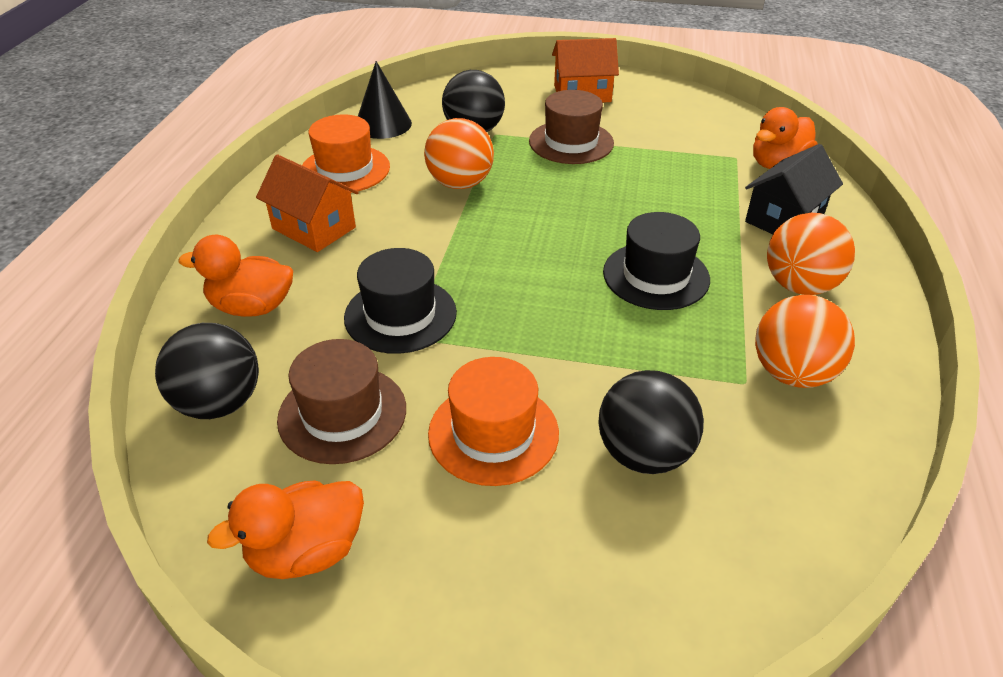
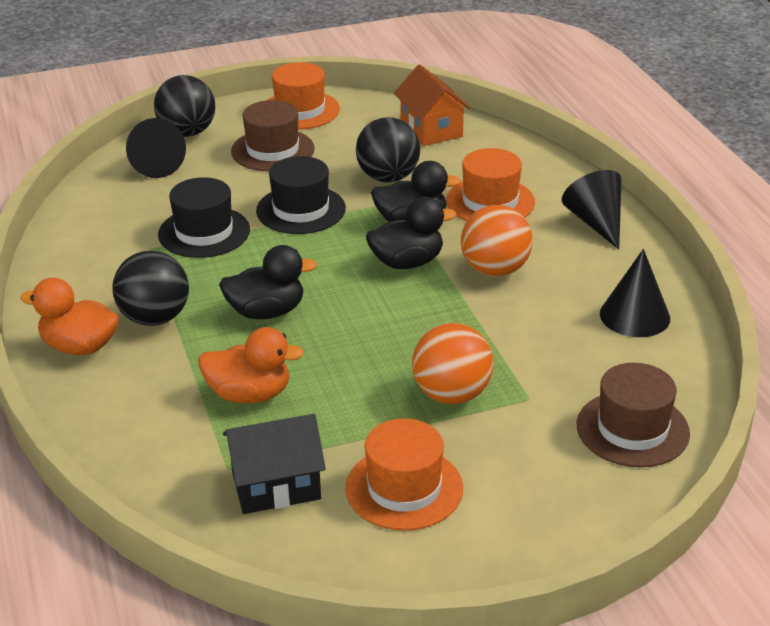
black cone: 1 -> 3
black duck: 0 -> 3
orange ball: 3 -> 2
orange duck: 3 -> 2
orange hat: 2 -> 3
orange house: 2 -> 1

